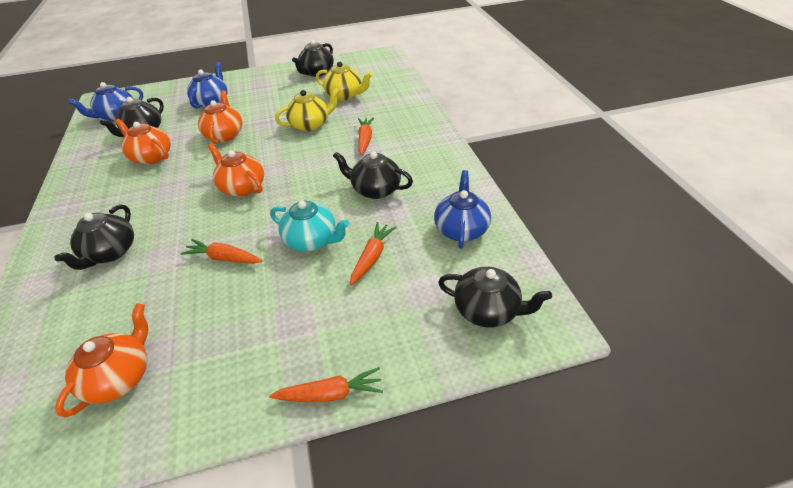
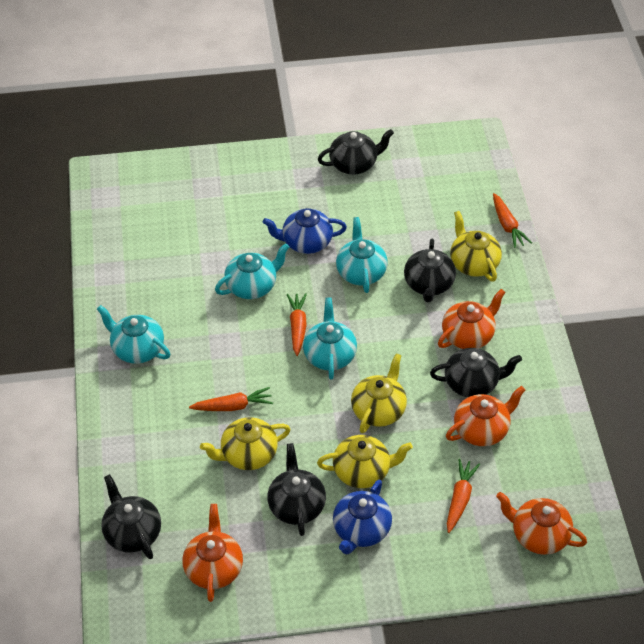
blue teapot: 3 -> 2
turquoise teapot: 1 -> 4
yellow teapot: 2 -> 4

